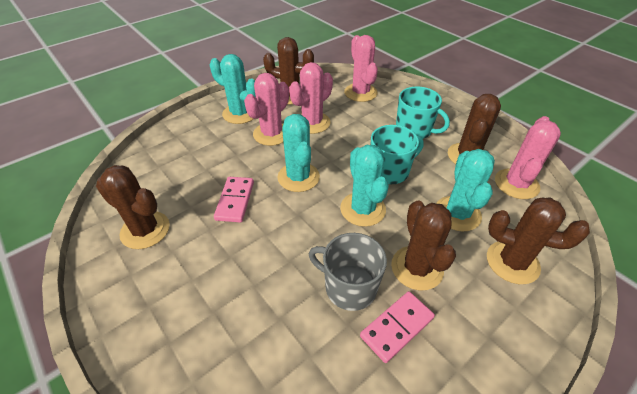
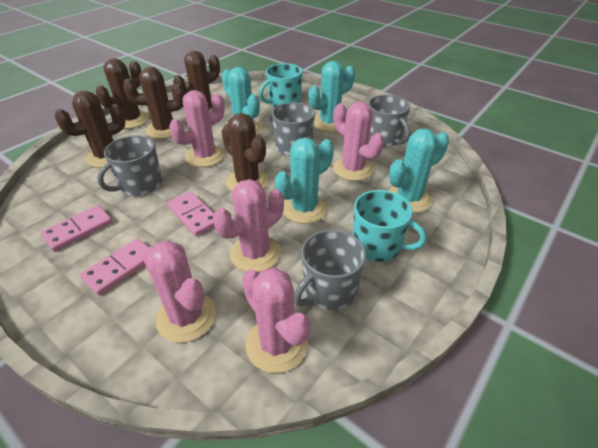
grey mug: 1 -> 4
pink cactus: 4 -> 5
pink domino: 2 -> 3

